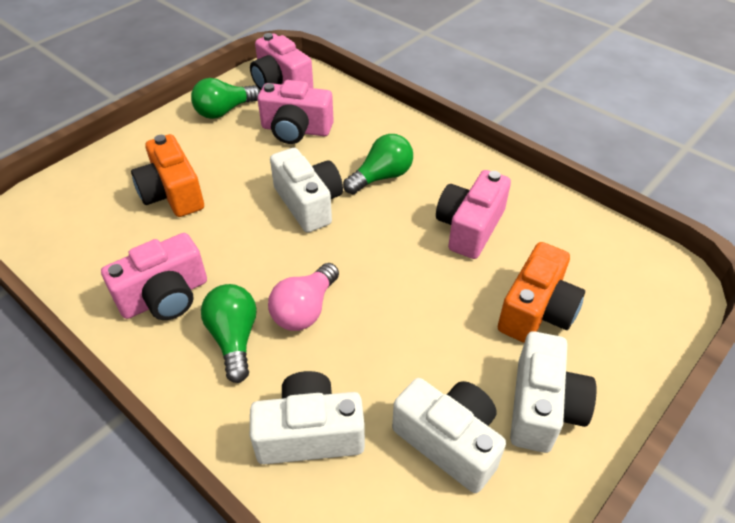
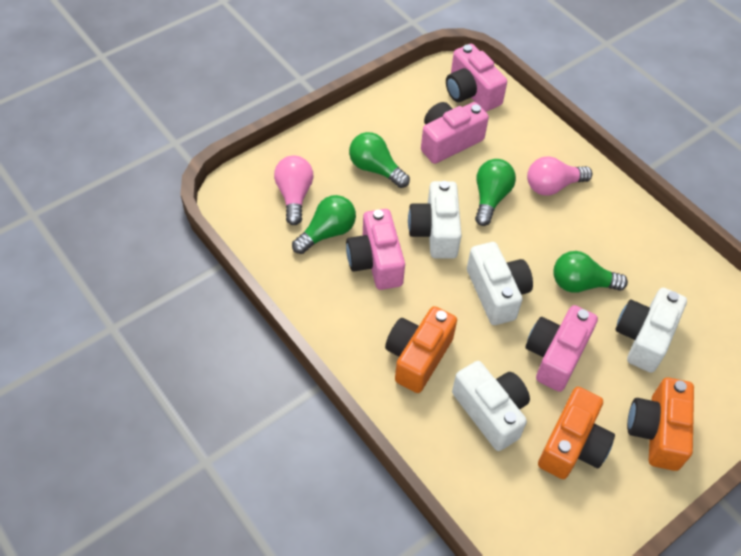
green light bulb: 3 -> 4
orange camera: 2 -> 3
pink light bulb: 1 -> 2

